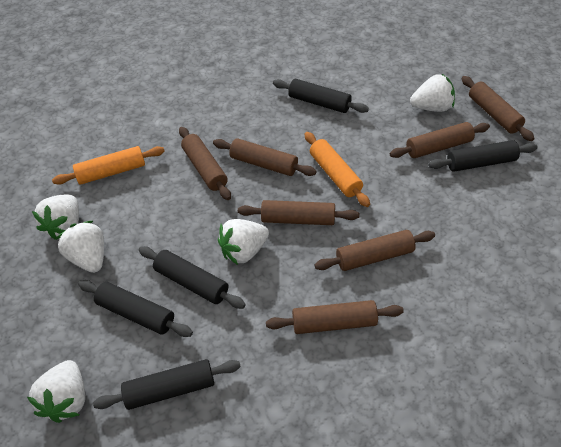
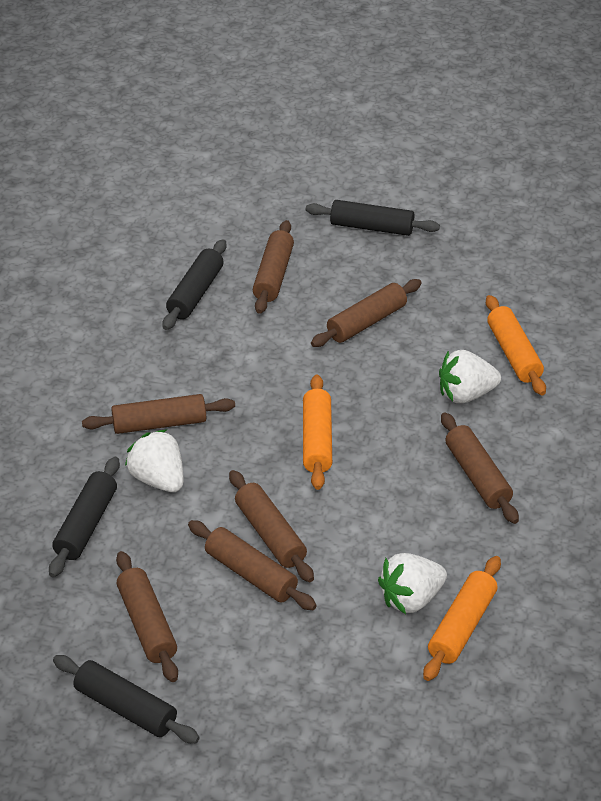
black rolling pin: 5 -> 4
orange rolling pin: 2 -> 3
white strawberry: 5 -> 3

